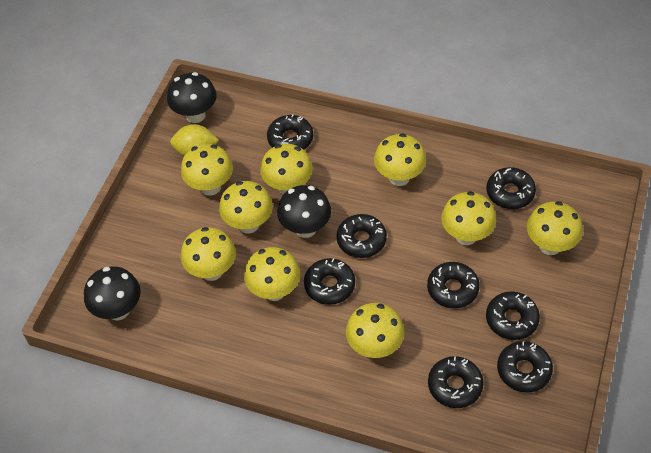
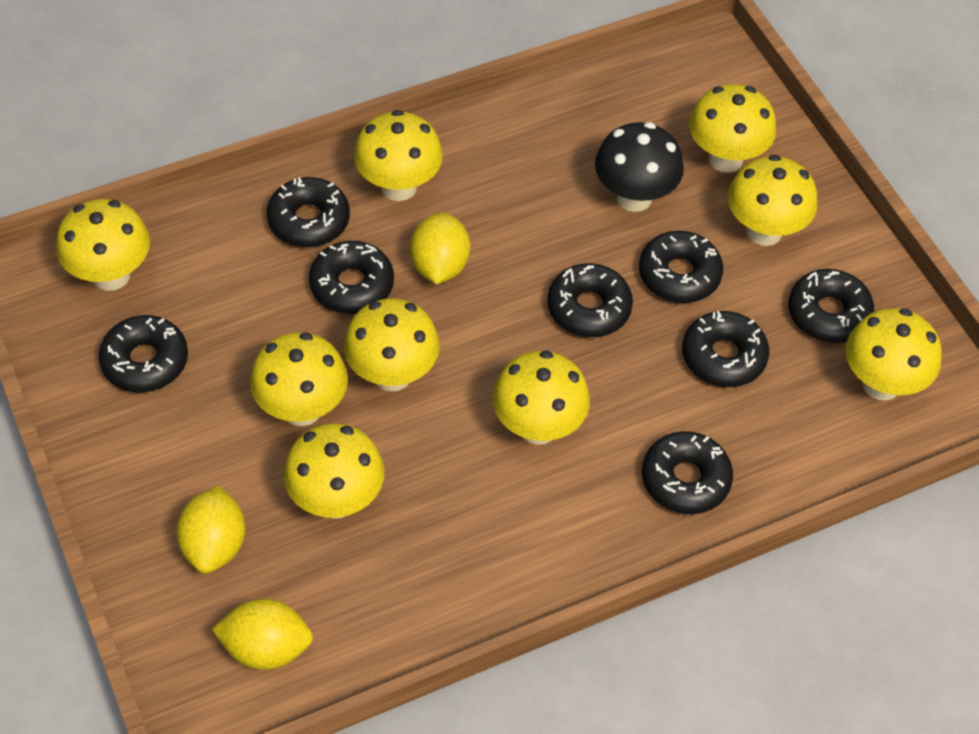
black mushroom: 3 -> 1
yellow lemon: 1 -> 3

